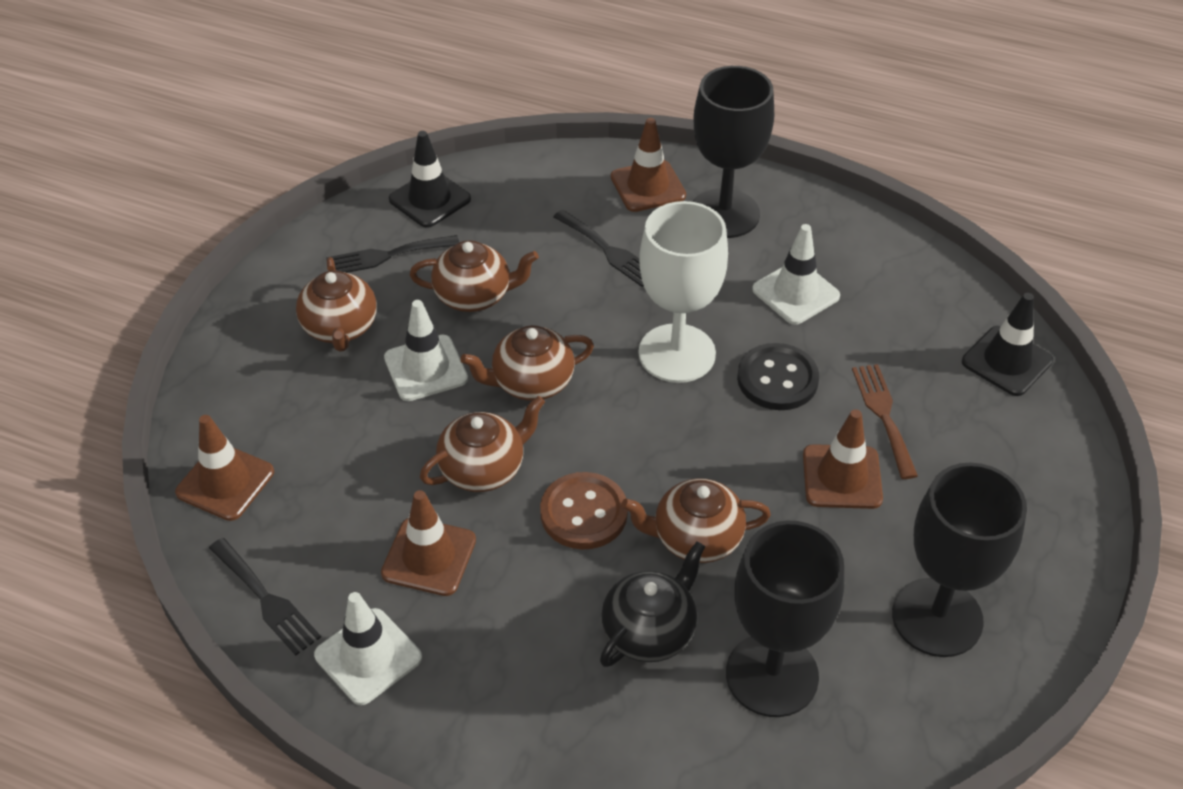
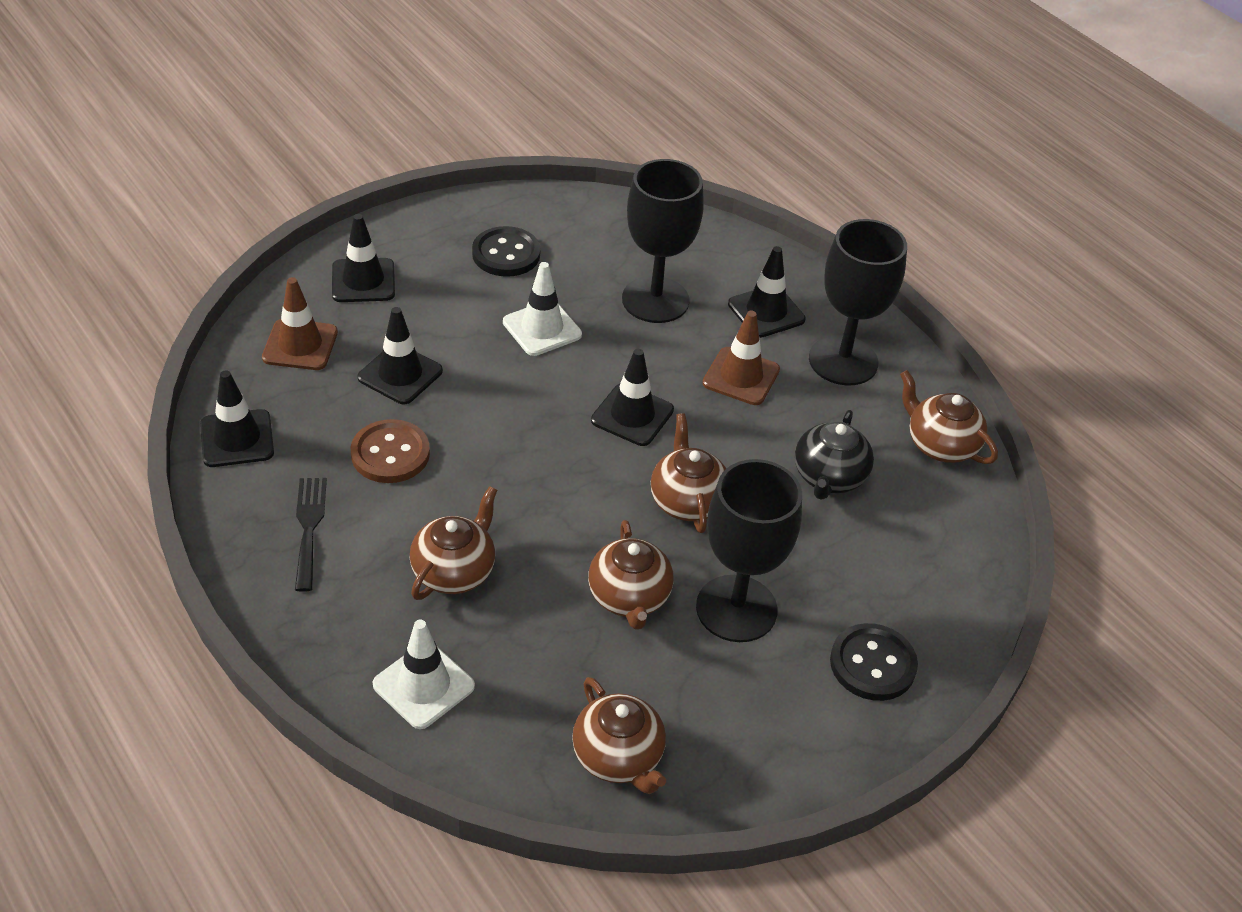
black button: 1 -> 2
black fork: 3 -> 1
black traffic cone: 2 -> 5
brown fork: 1 -> 0
brown traffic cone: 4 -> 2
white goblet: 1 -> 0
white traffic cone: 3 -> 2

